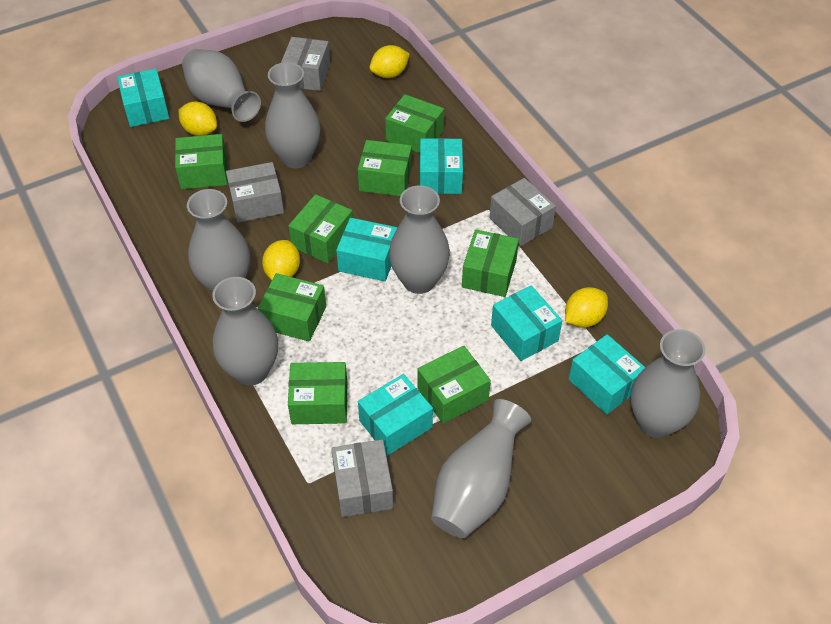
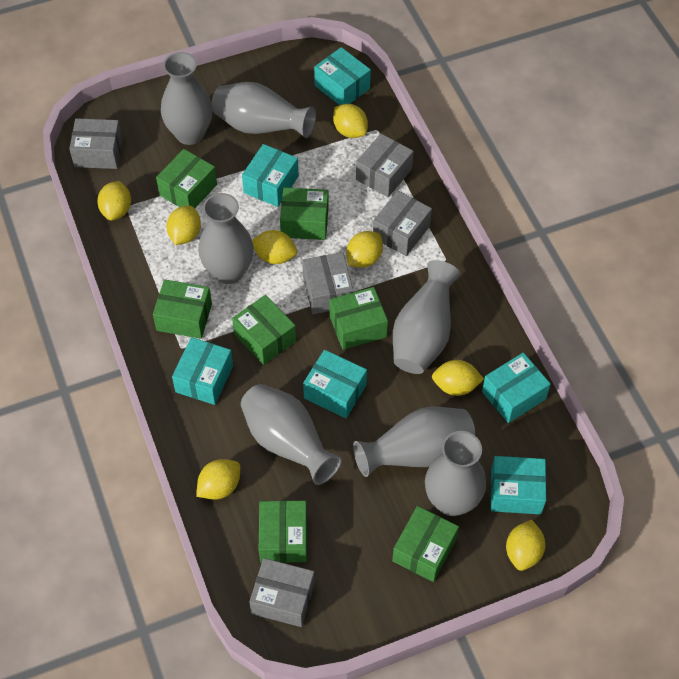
green box: 8 -> 7
grey box: 4 -> 5
yellow lemon: 4 -> 8

